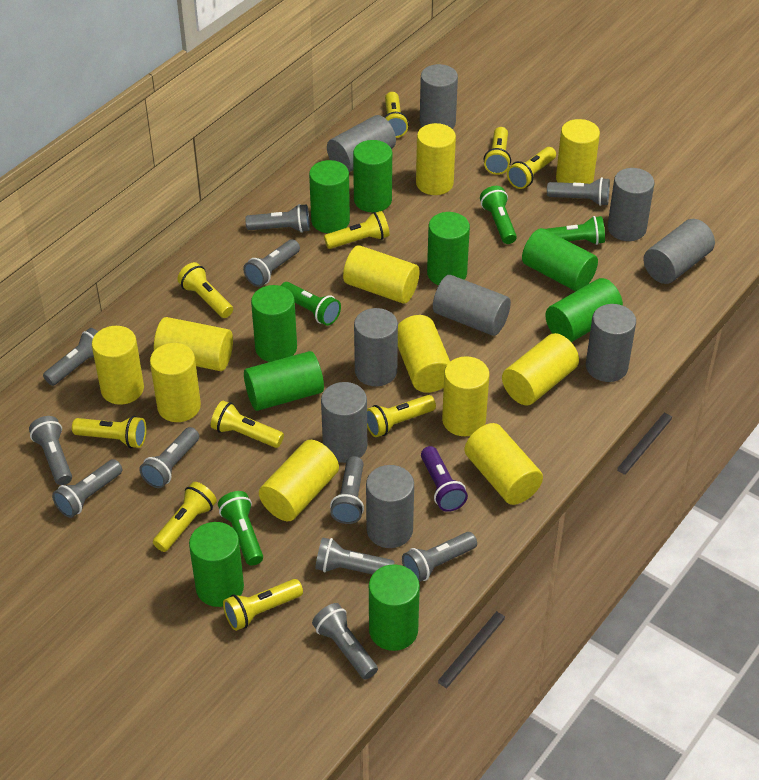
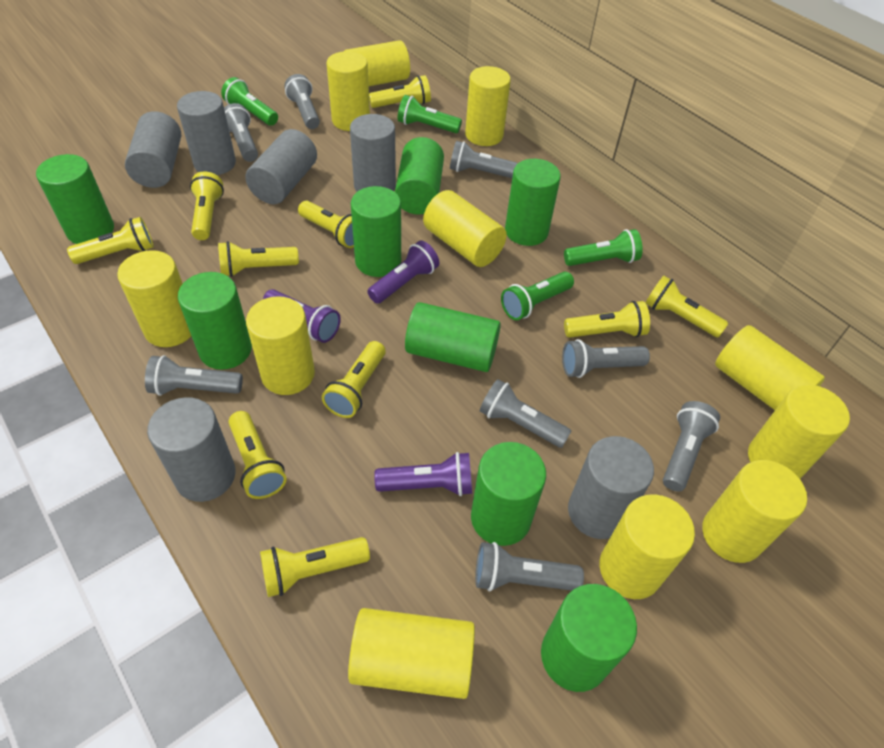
green cylinder: 9 -> 8
grey cylinder: 9 -> 6
grey flashlight: 11 -> 8
purple flashlight: 1 -> 3

